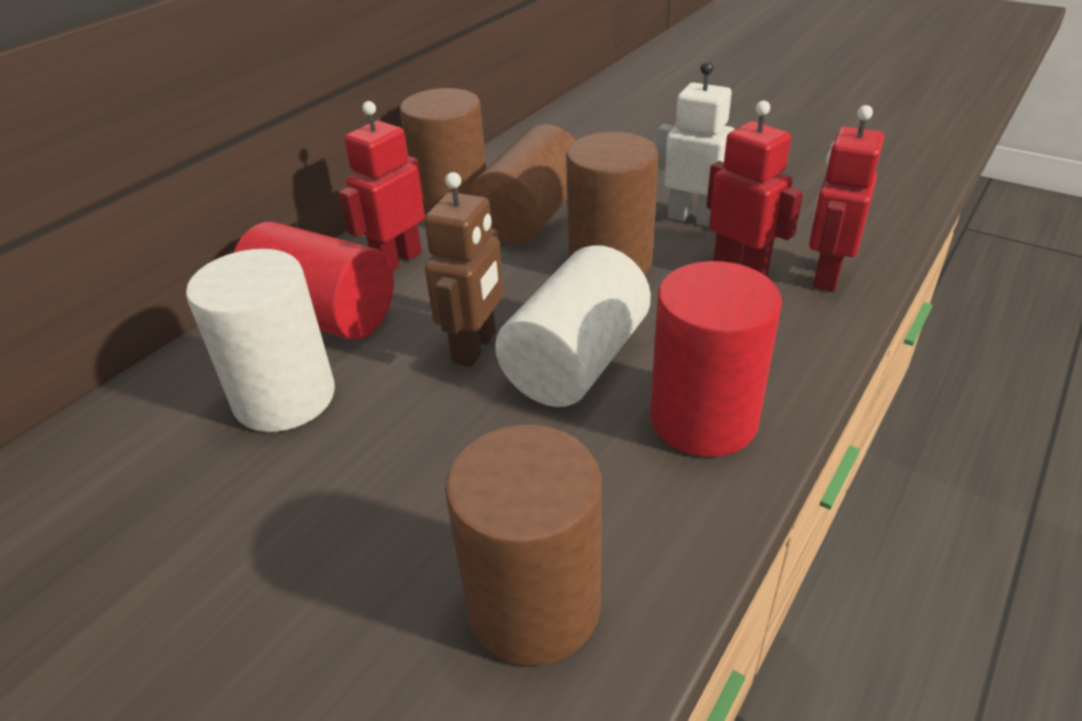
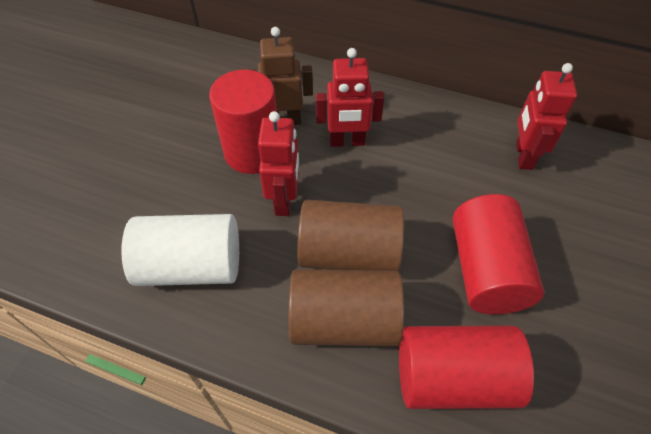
brown cylinder: 4 -> 2
red cylinder: 2 -> 3
white cylinder: 2 -> 1
white robot: 1 -> 0

